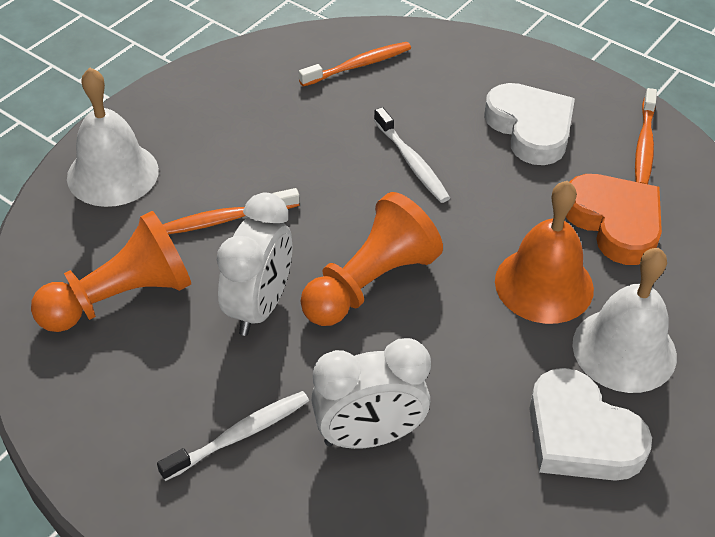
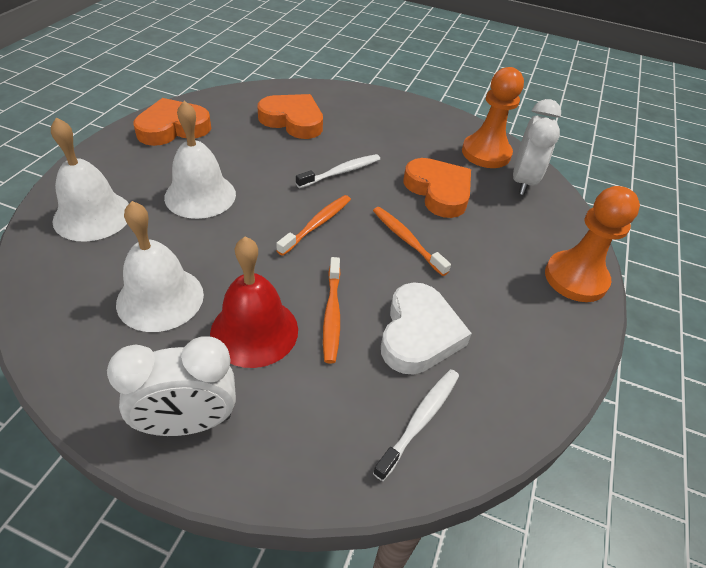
orange bell: 1 -> 0
orange heart: 1 -> 3
red bell: 0 -> 1
white bell: 2 -> 3
white heart: 2 -> 1

